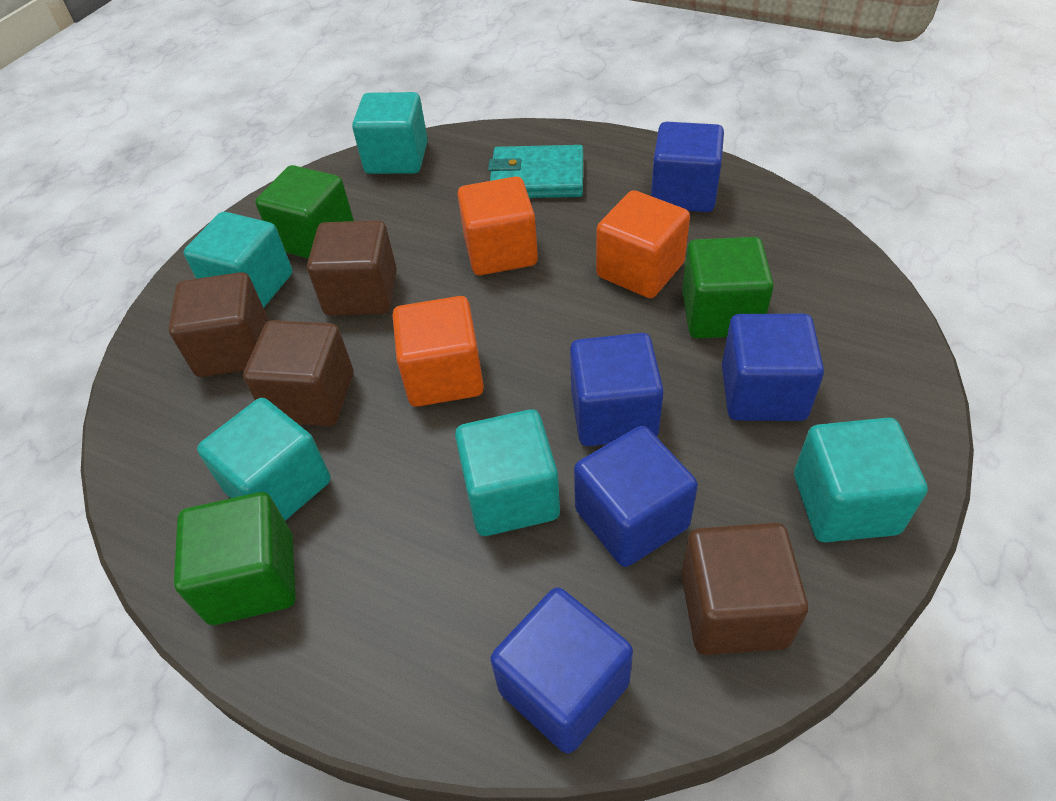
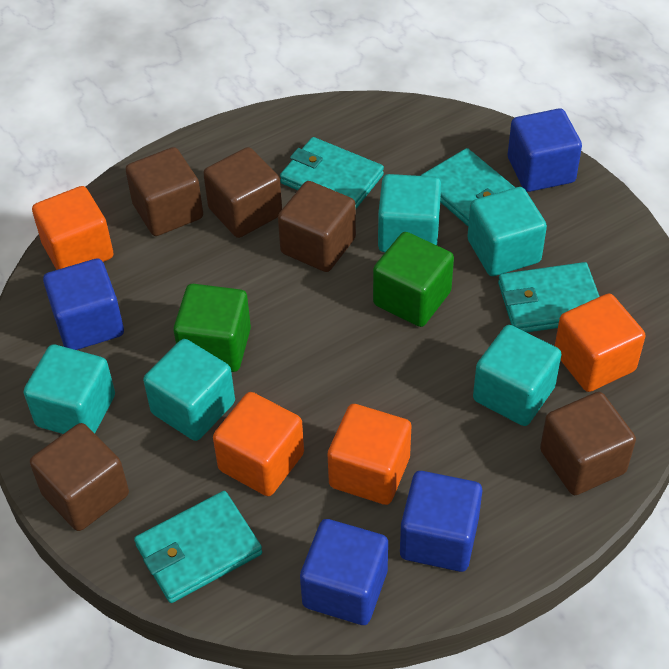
blue cube: 5 -> 4
brown cube: 4 -> 5
green cube: 3 -> 2
orange cube: 3 -> 4
turquoise wallet: 1 -> 4

